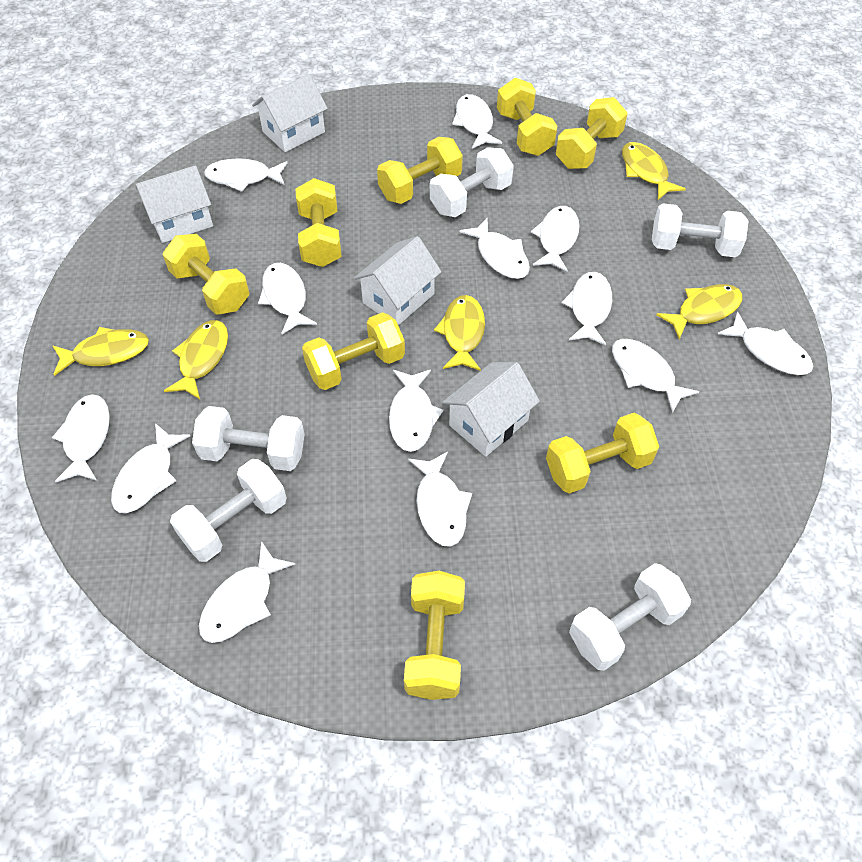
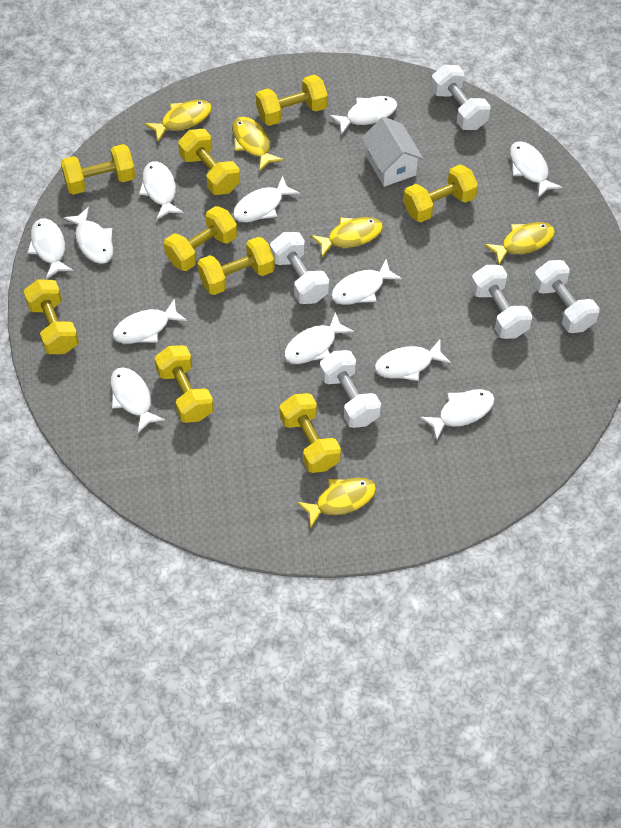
white fish: 13 -> 12
white house: 4 -> 1
yellow dumbbell: 8 -> 9

